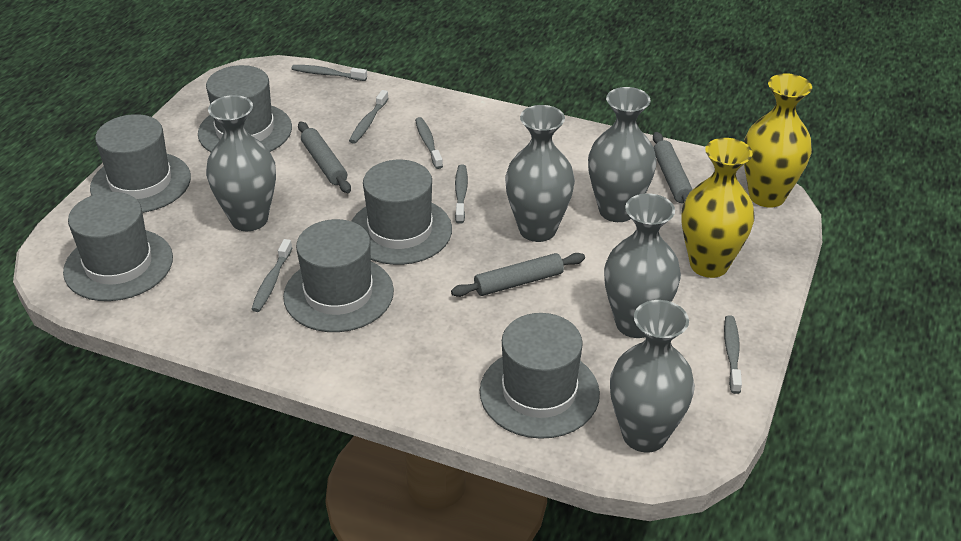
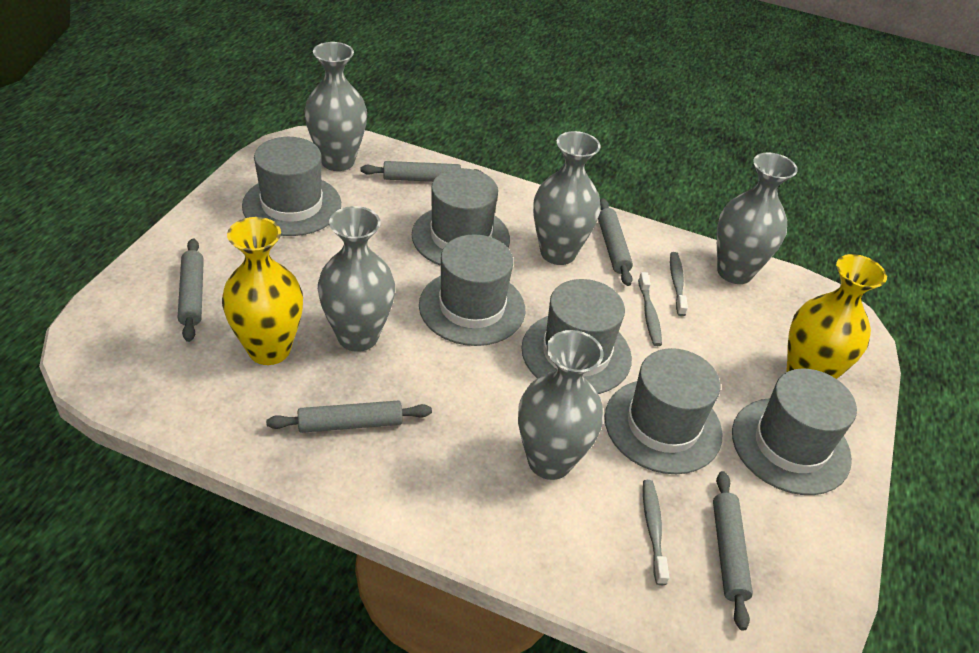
grey rolling pin: 3 -> 5
grey toothbrush: 6 -> 3

